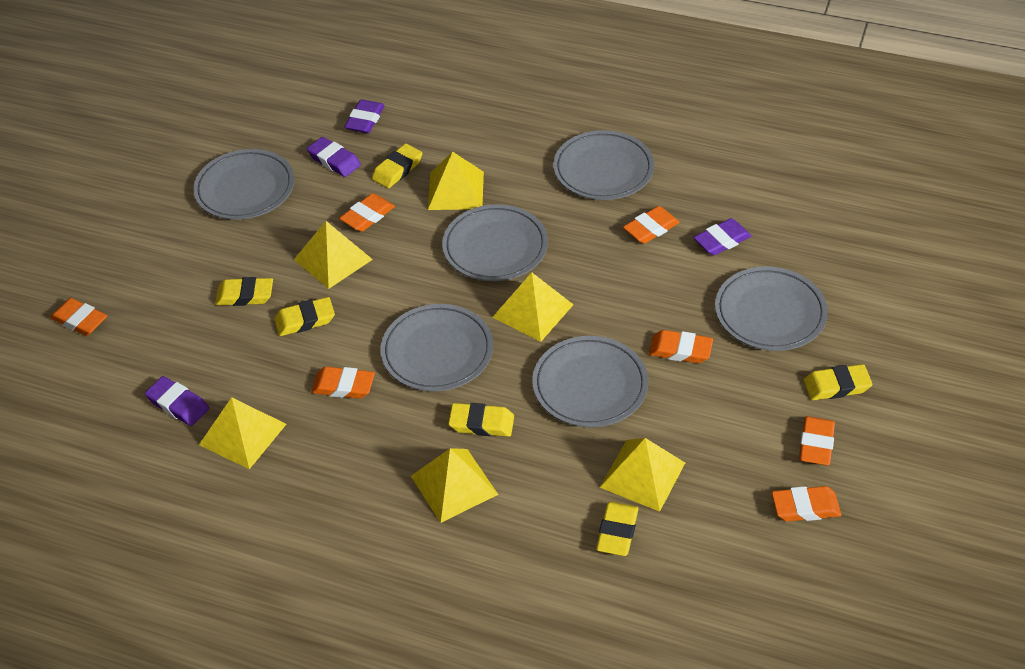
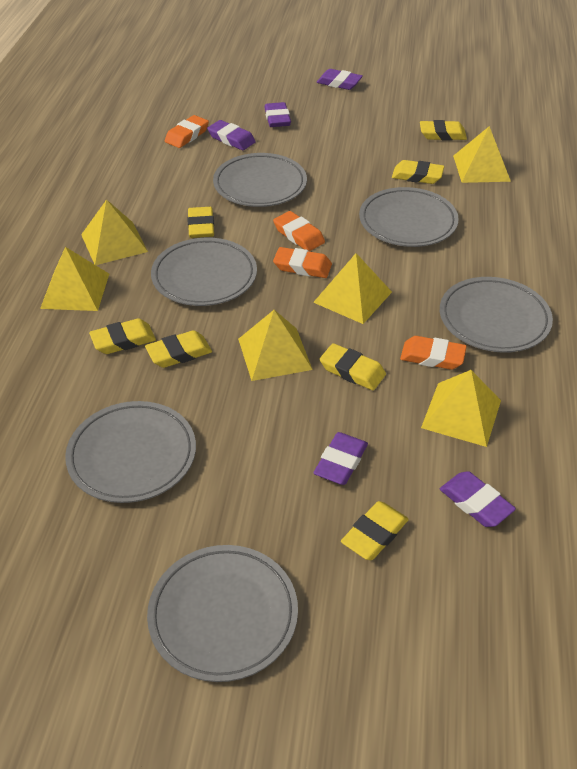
orange eraser: 7 -> 4
purple eraser: 4 -> 5
yellow eraser: 6 -> 7

